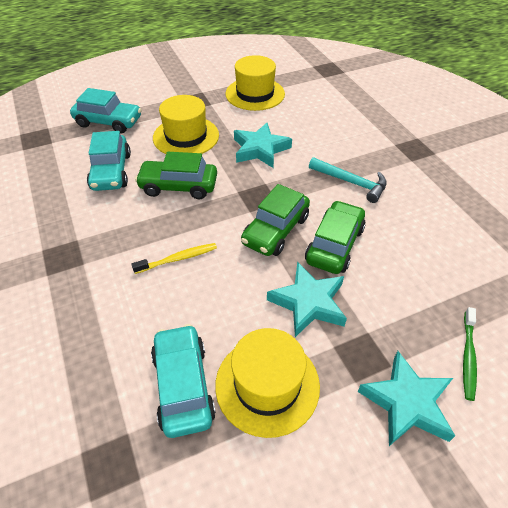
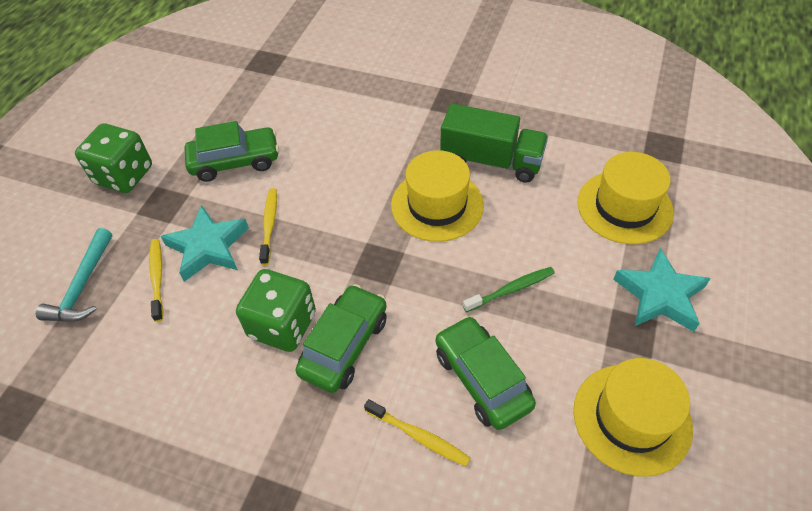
green dice: 0 -> 2
green truck: 0 -> 1
turquoise car: 3 -> 0
turquoise star: 3 -> 2
yellow toothbrush: 1 -> 3

